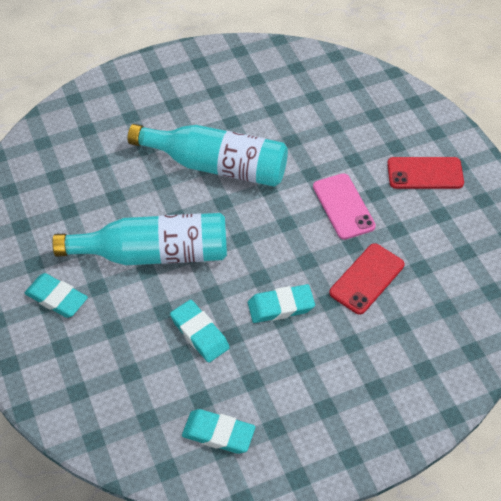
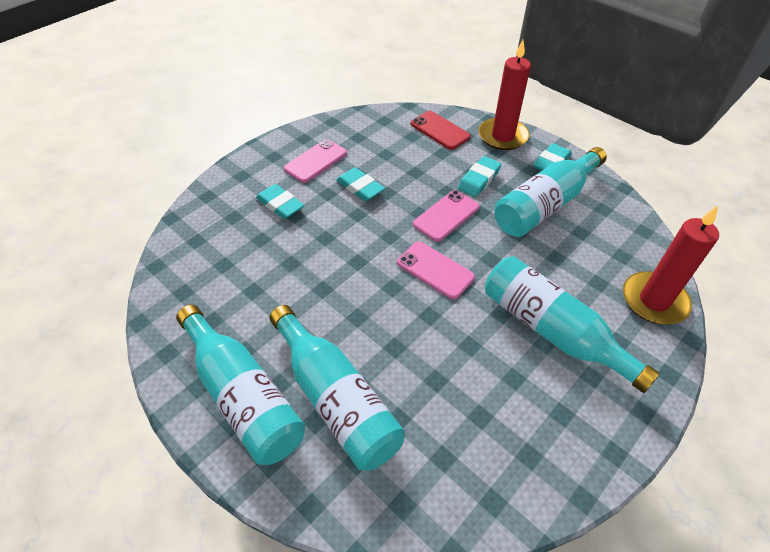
pink phone: 1 -> 3
red candle: 0 -> 2
red phone: 2 -> 1
turquoise bottle: 2 -> 4

